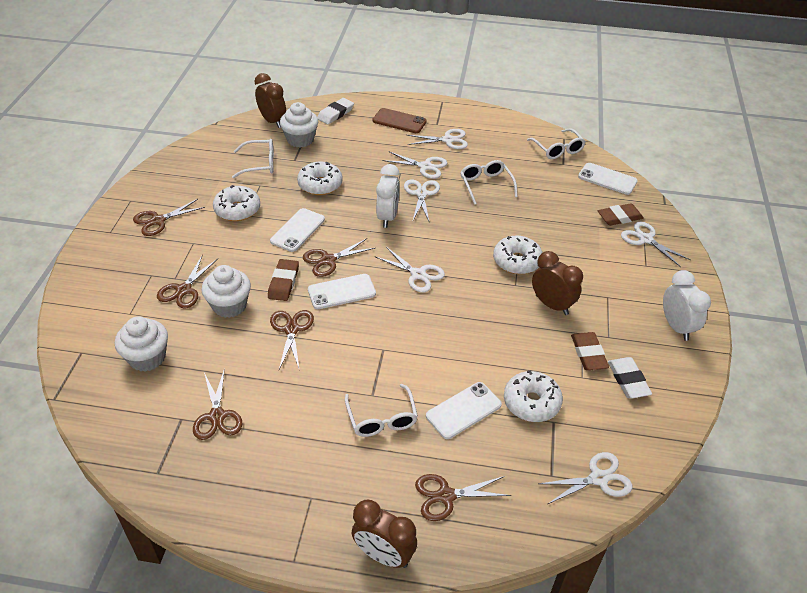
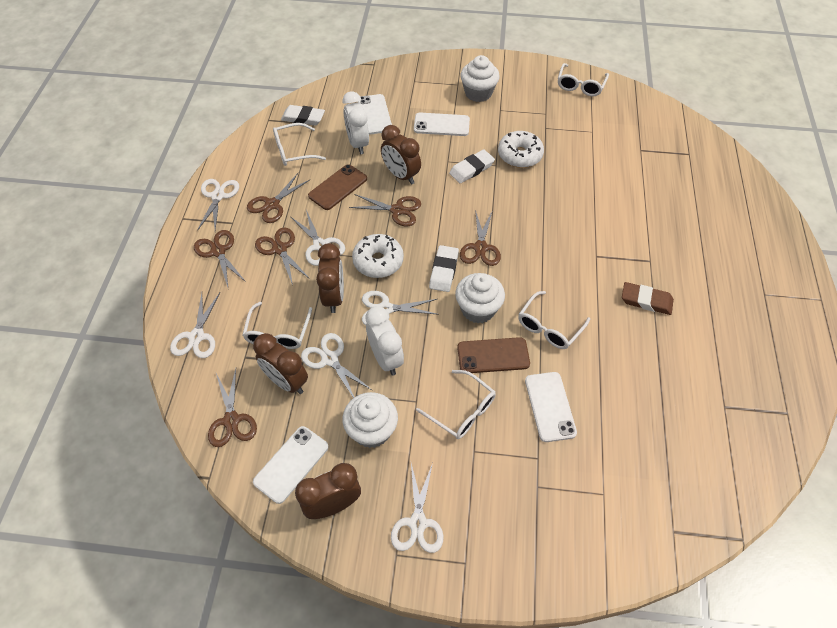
brown clock: 3 -> 4
brown eraser: 3 -> 1
brown phone: 1 -> 2
white donut: 4 -> 2
white eraser: 2 -> 3
white glasses: 4 -> 5

